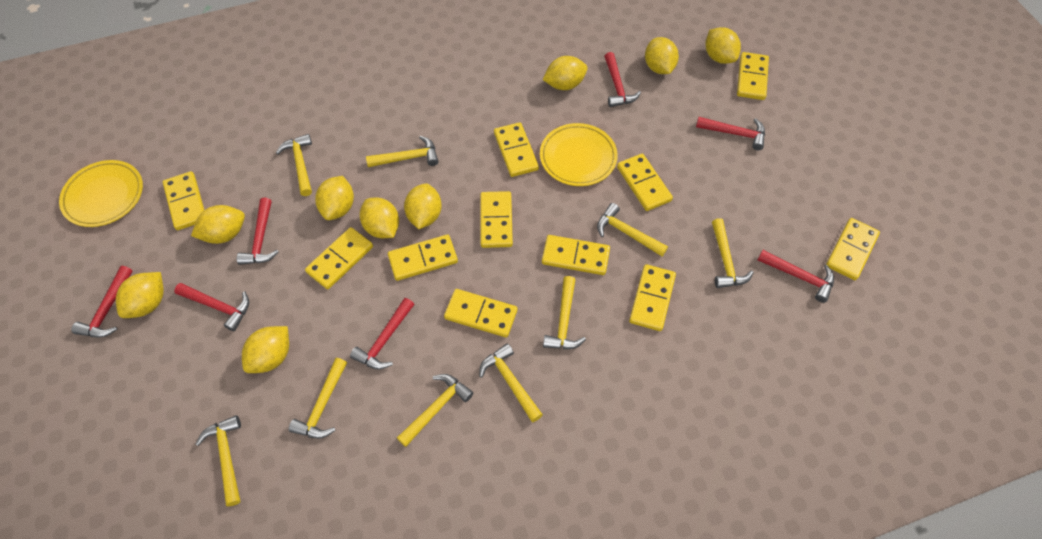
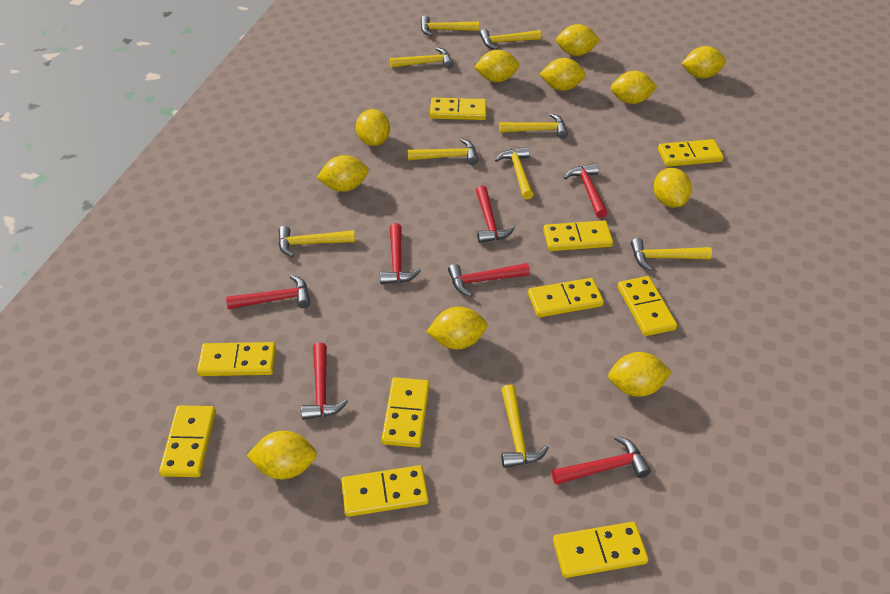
yellow domino: 11 -> 10
yellow lemon: 9 -> 11
yellow plate: 2 -> 0

